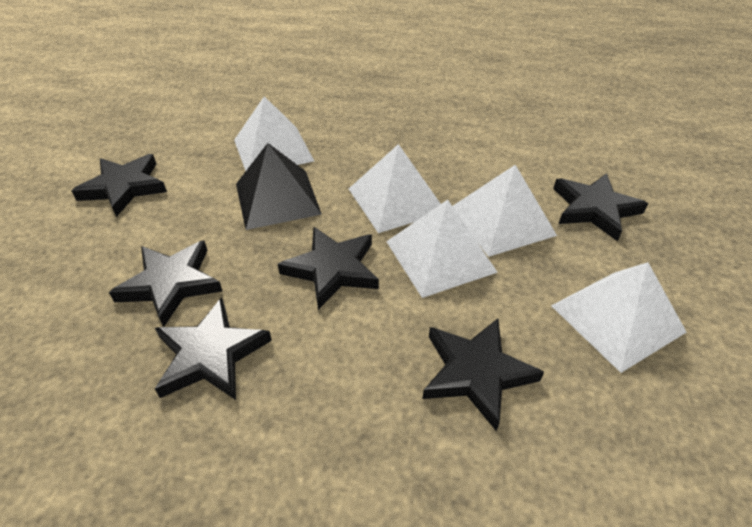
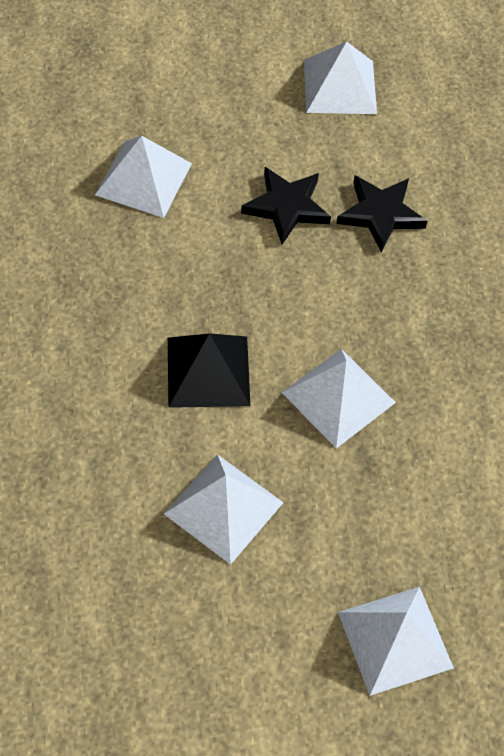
black star: 6 -> 2

